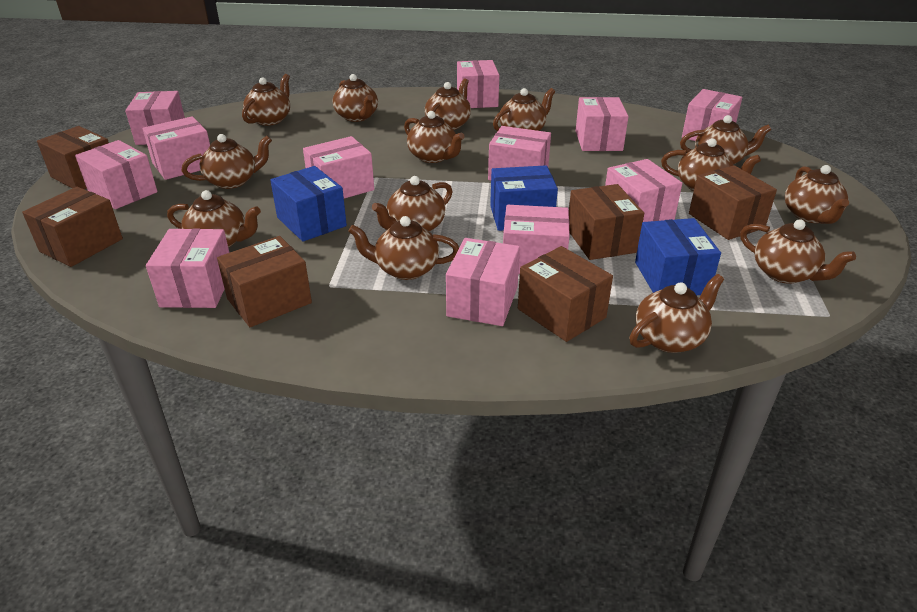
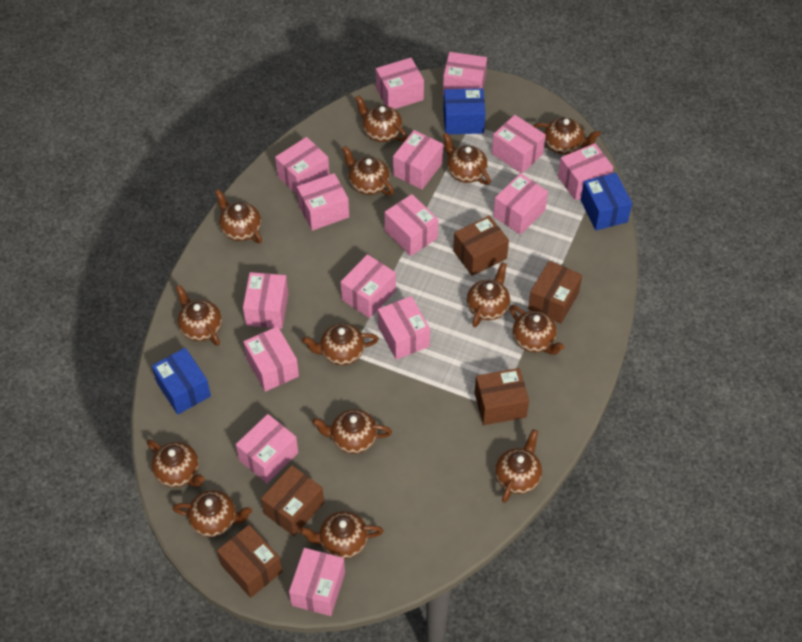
brown box: 6 -> 5
pink box: 12 -> 15

